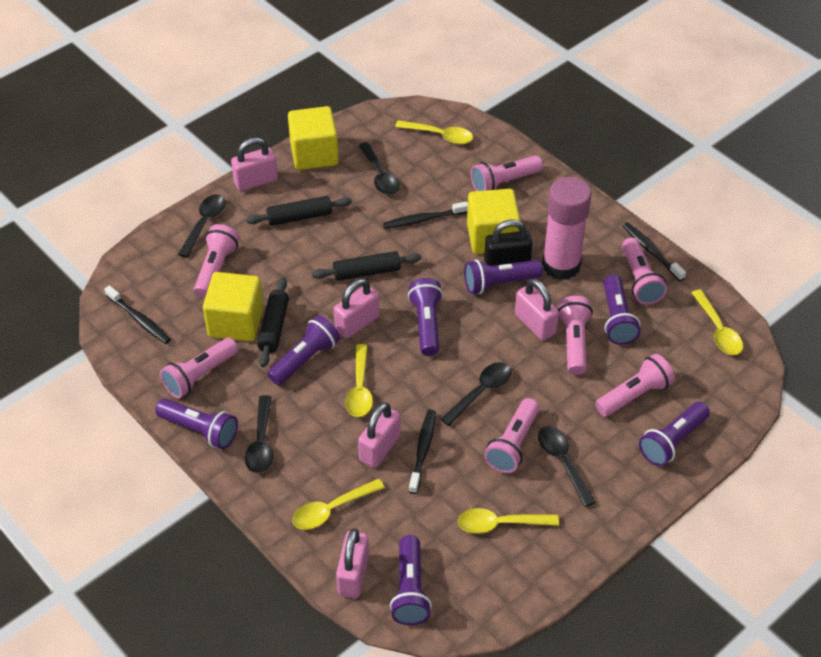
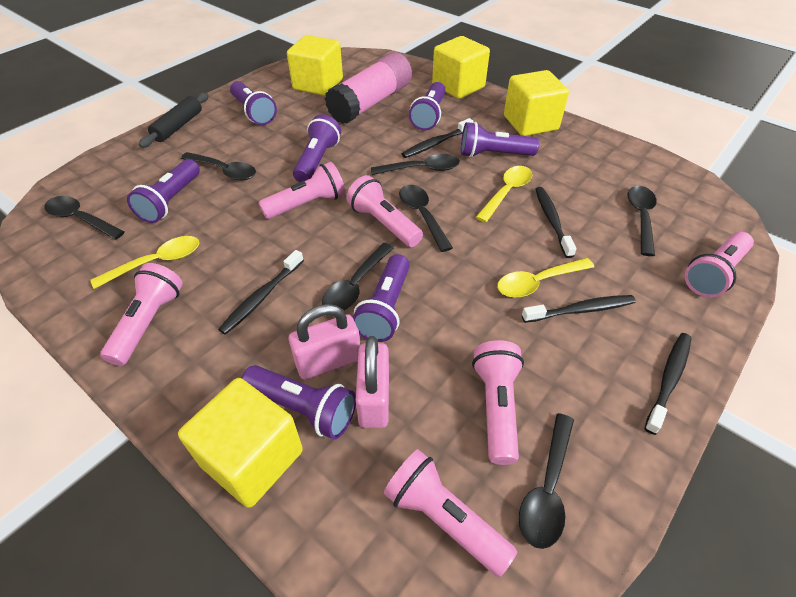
black padlock: 1 -> 0
black rolling pin: 3 -> 1
black spoon: 5 -> 7
black toothbrush: 4 -> 5
pink flashlight: 7 -> 6
pink padlock: 5 -> 2
yellow cube: 3 -> 4
yellow spoon: 5 -> 3

